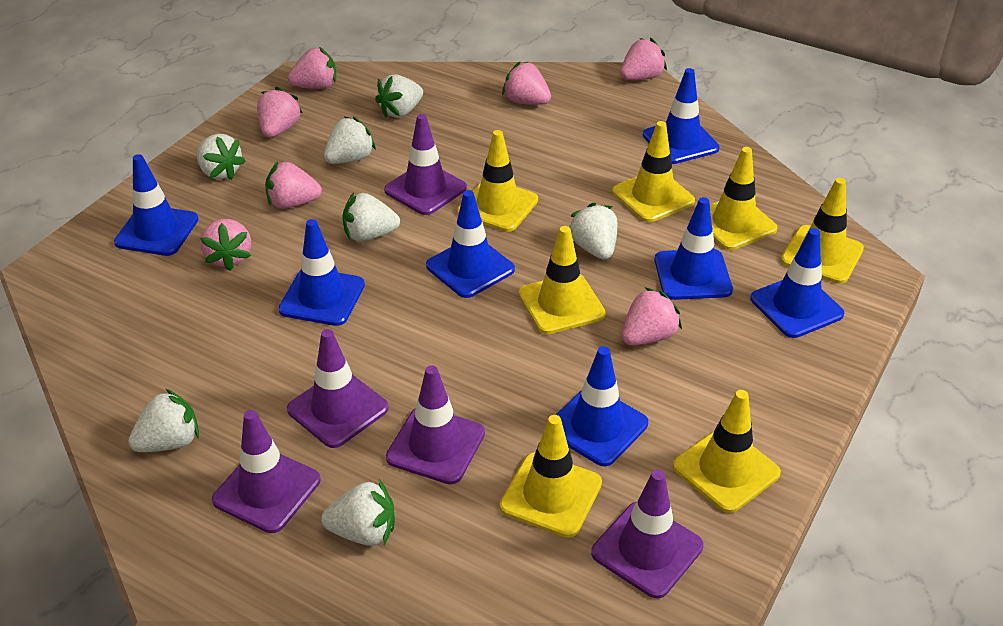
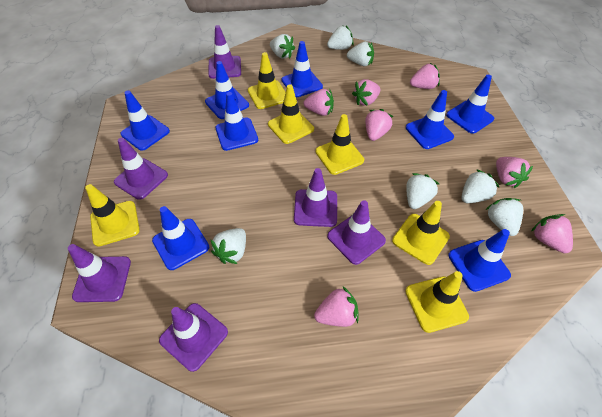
blue traffic cone: 7 -> 8
purple traffic cone: 5 -> 6
yellow traffic cone: 7 -> 6

